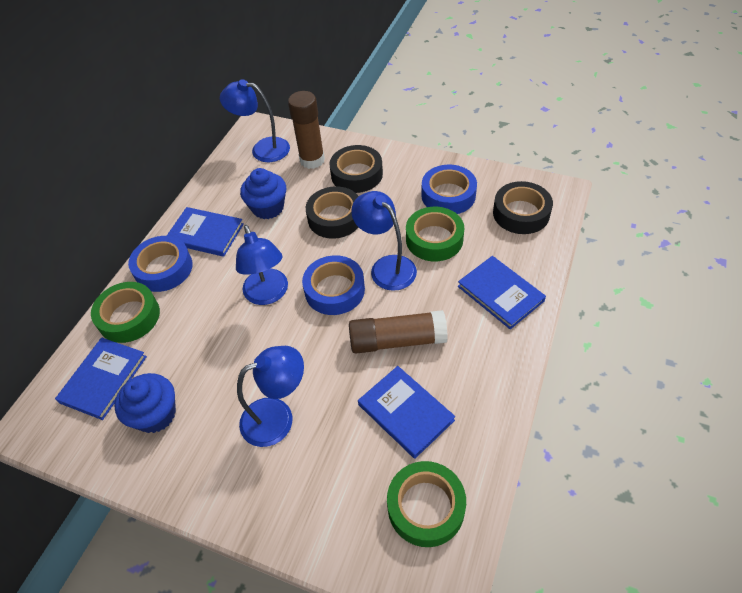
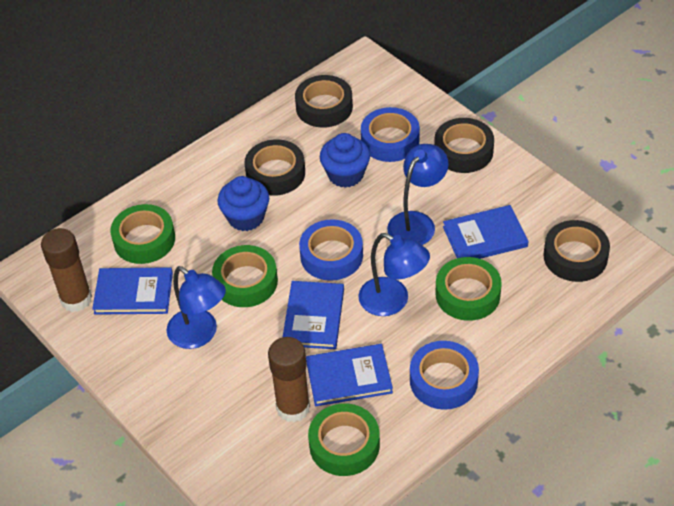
black tape: 3 -> 4
blue lamp: 4 -> 3
green tape: 3 -> 4

